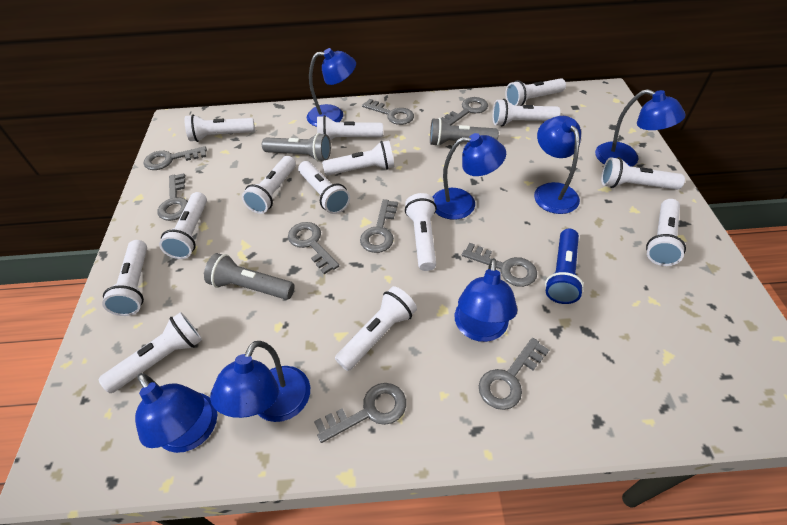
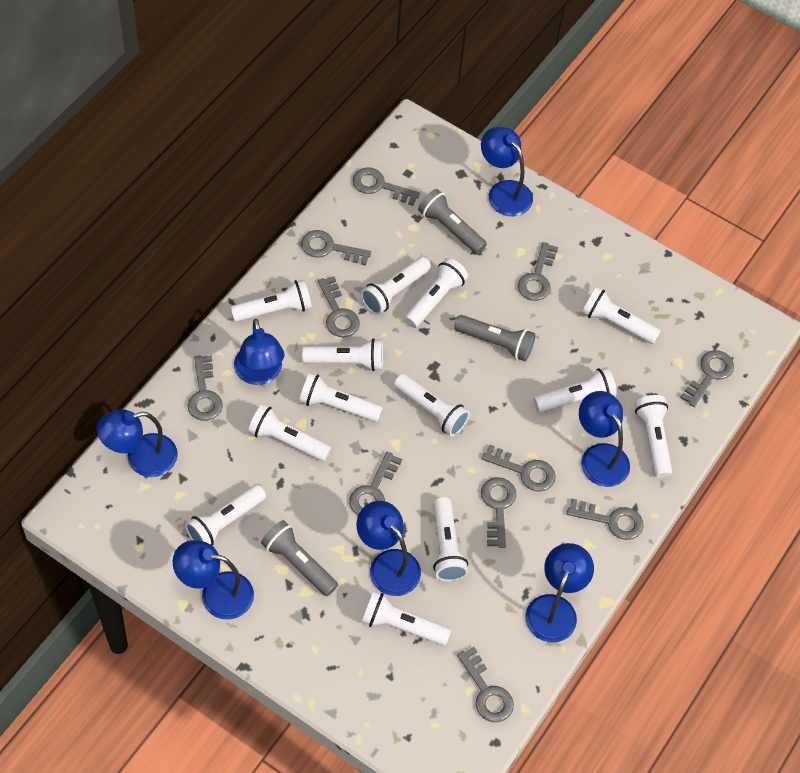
blue flashlight: 1 -> 0
grey key: 9 -> 11
white flashlight: 14 -> 13

